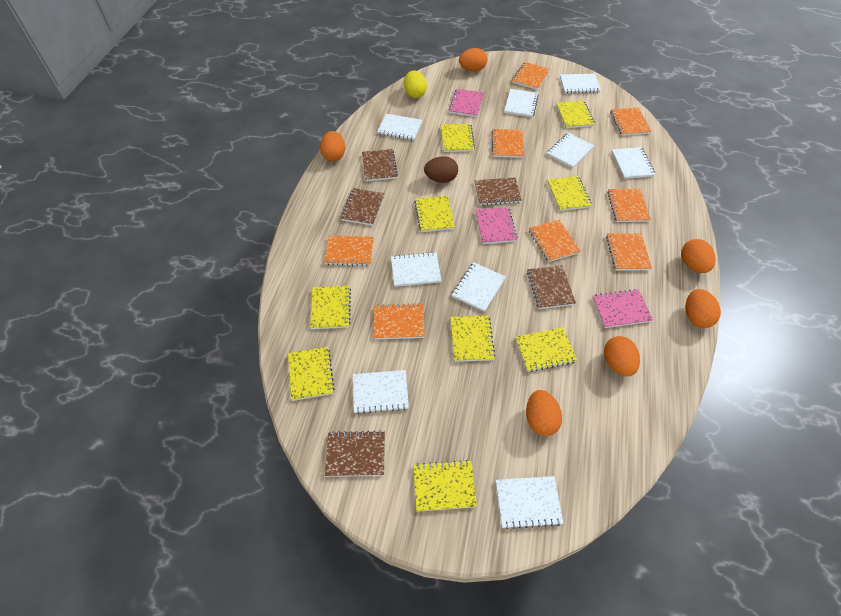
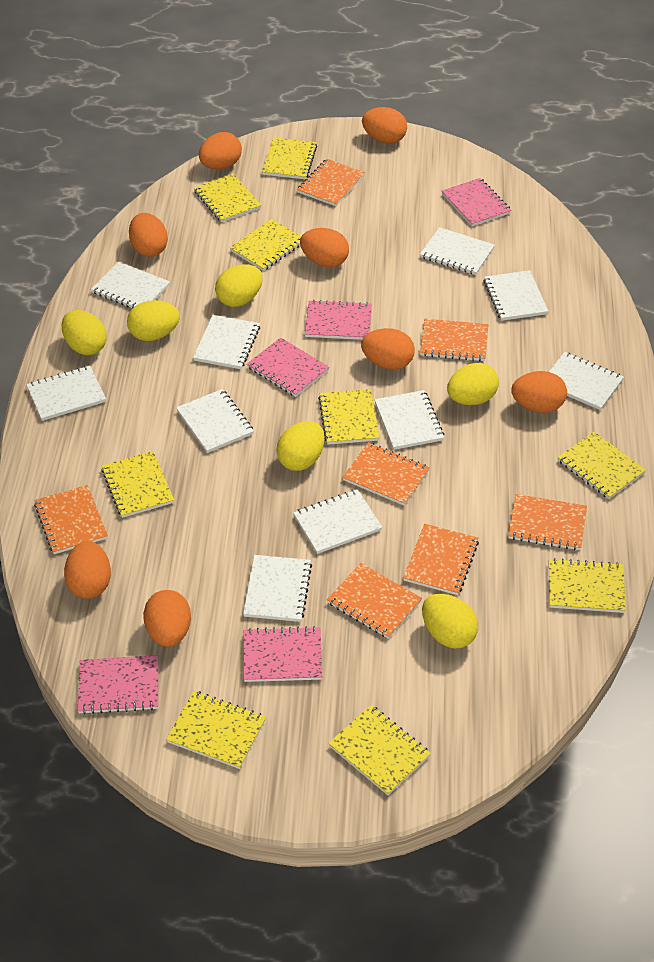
brown egg: 1 -> 0
brown notebook: 5 -> 0
orange egg: 6 -> 8
orange notebook: 8 -> 7
pink notebook: 3 -> 5
white notebook: 9 -> 10
yellow egg: 1 -> 6

